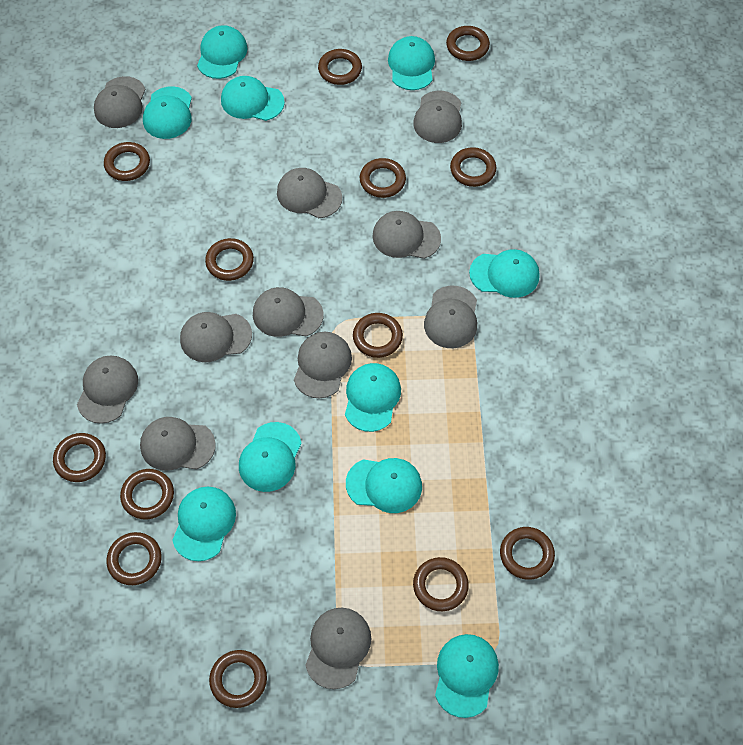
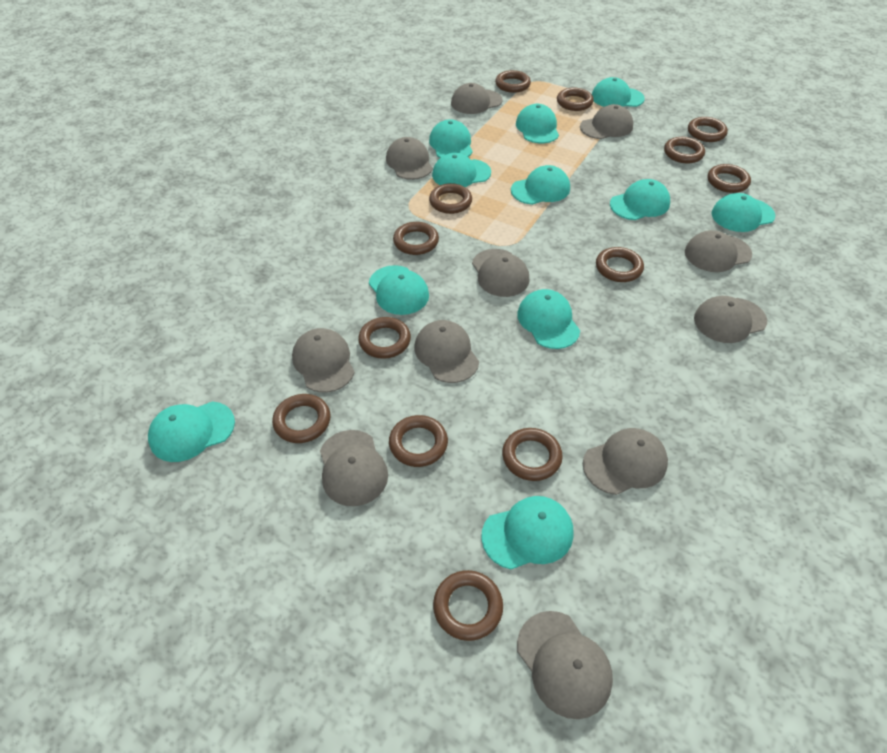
turquoise cap: 10 -> 11

